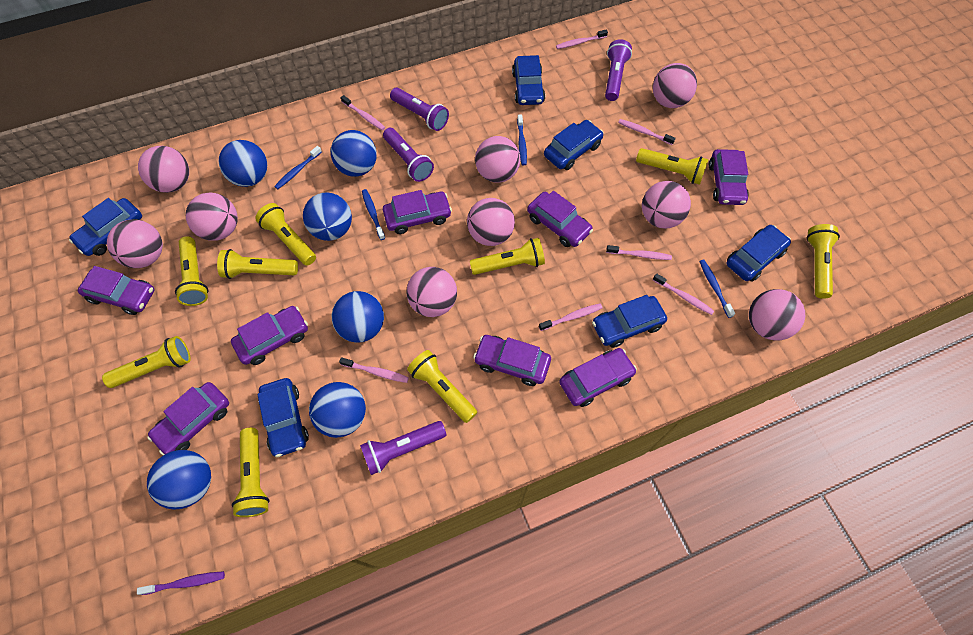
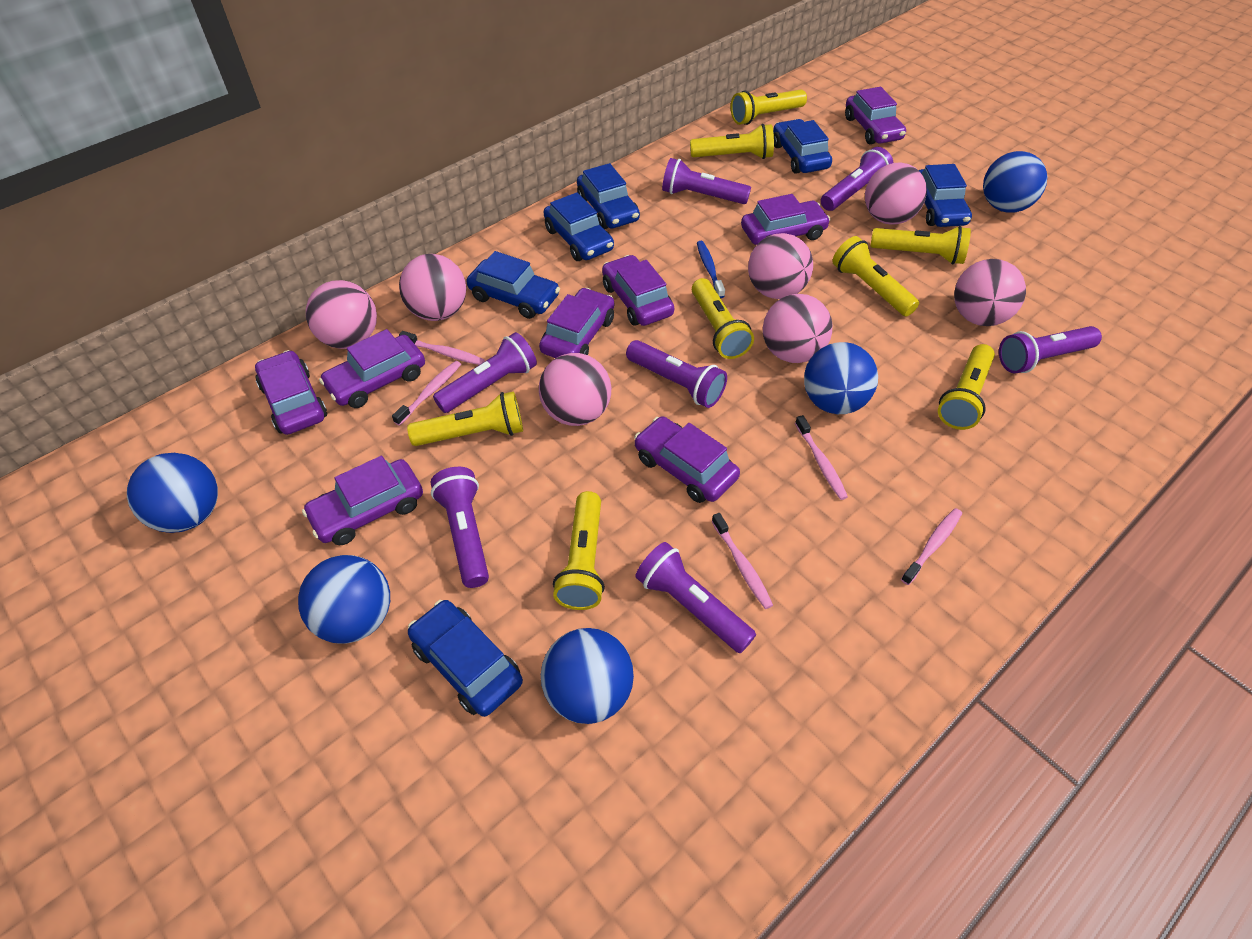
blue ball: 6 -> 5
blue toothbrush: 4 -> 1
pink ball: 9 -> 7
pink toothbrush: 7 -> 5
purple flashlight: 4 -> 7
purple toothbrush: 1 -> 0
yellow flashlight: 9 -> 8

